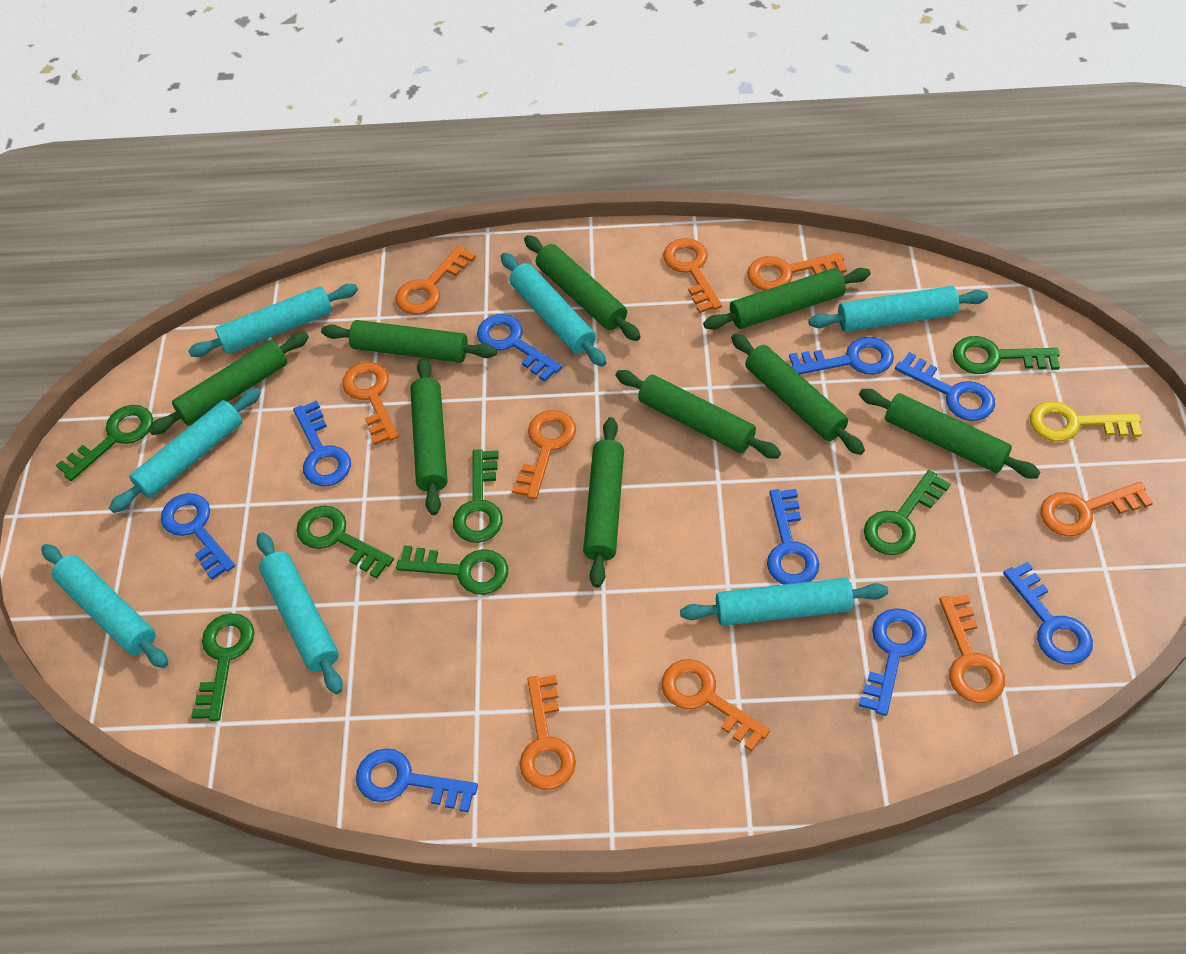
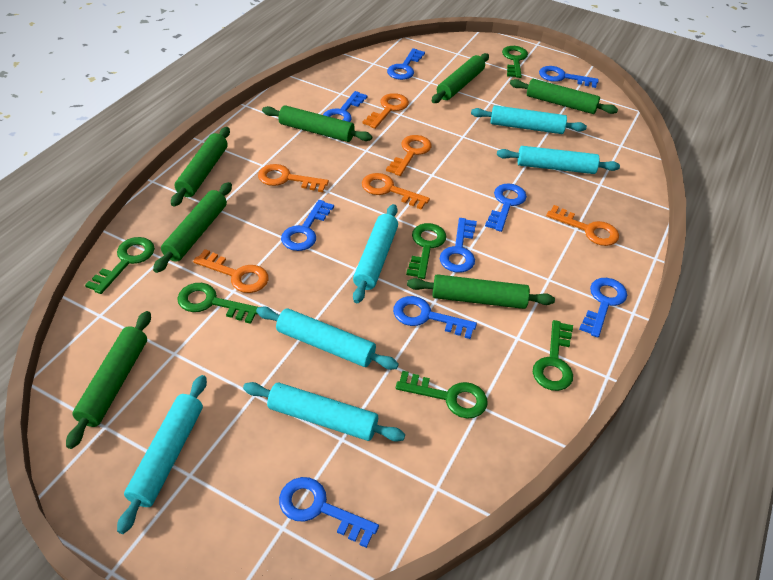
green key: 7 -> 6
green rolling pin: 9 -> 7
orange key: 9 -> 6
turquoise rolling pin: 7 -> 6
yellow key: 1 -> 0

